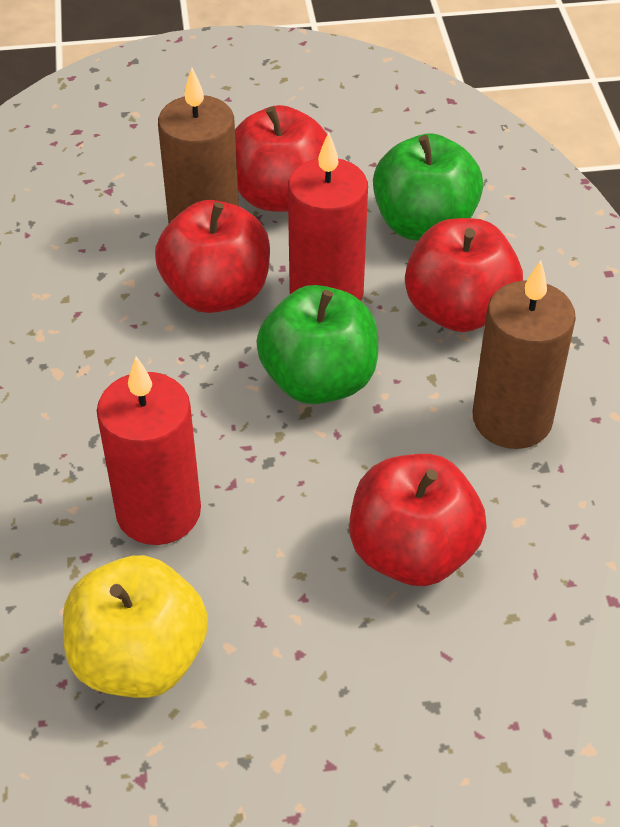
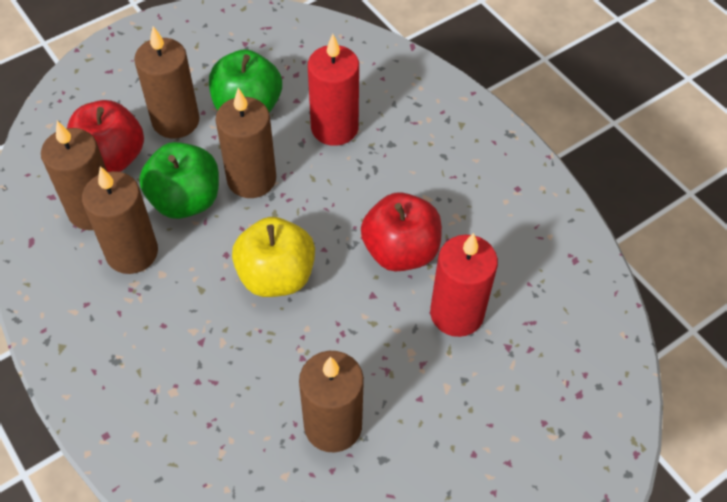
brown candle: 2 -> 5
red apple: 4 -> 2

